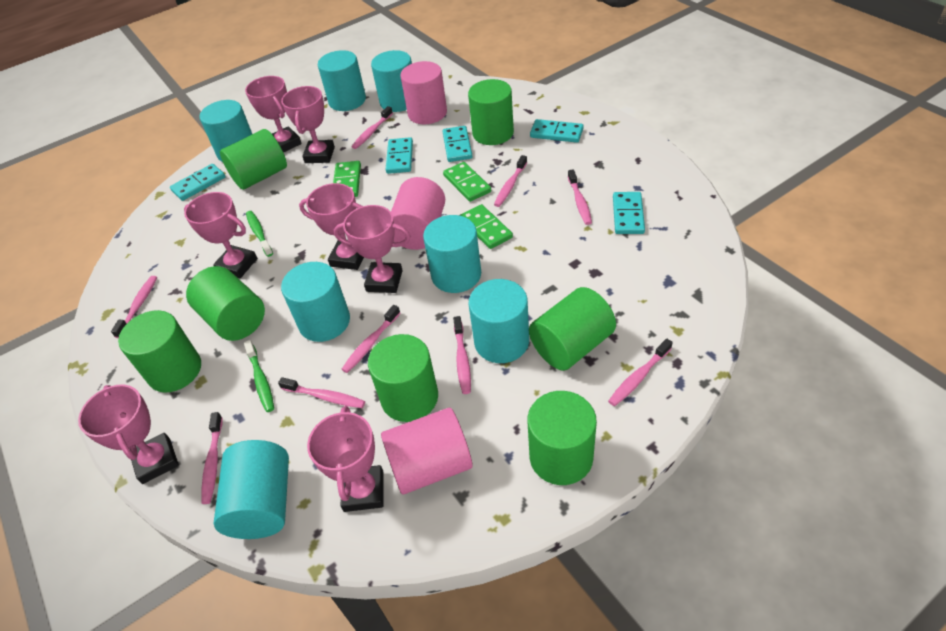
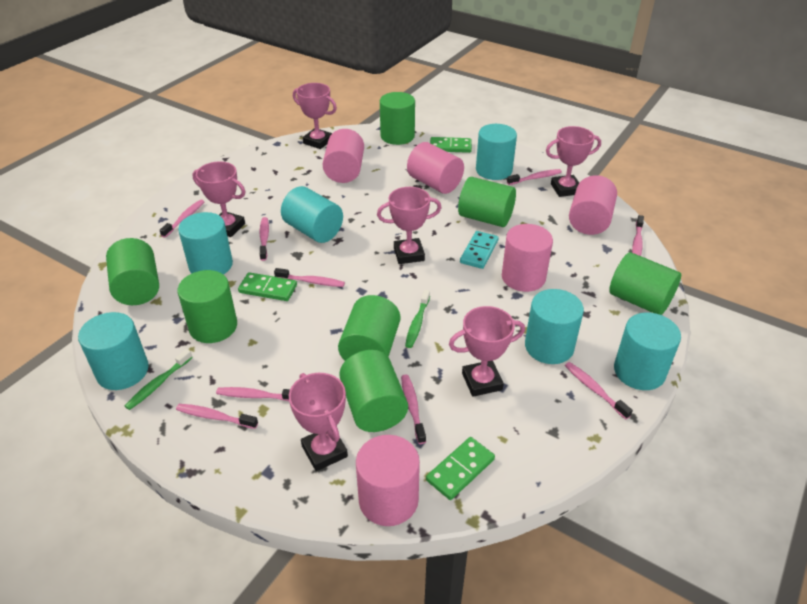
pink cylinder: 3 -> 5
pink trophy: 7 -> 6
turquoise cylinder: 7 -> 6
turquoise domino: 5 -> 1

